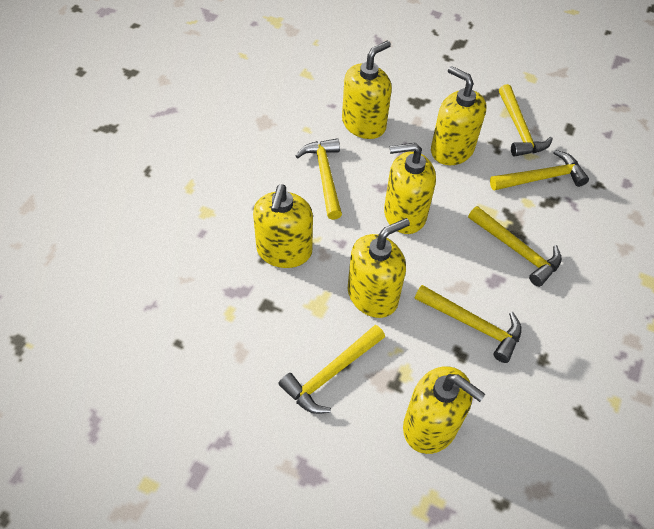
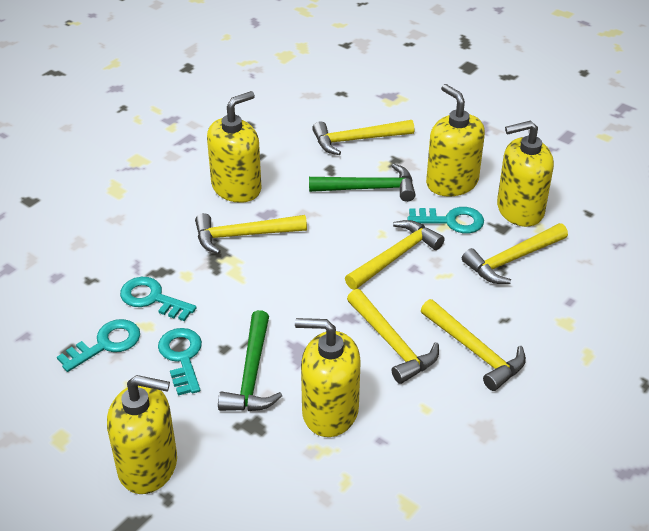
green hammer: 0 -> 2
turquoise key: 0 -> 4
yellow soap dispenser: 6 -> 5

